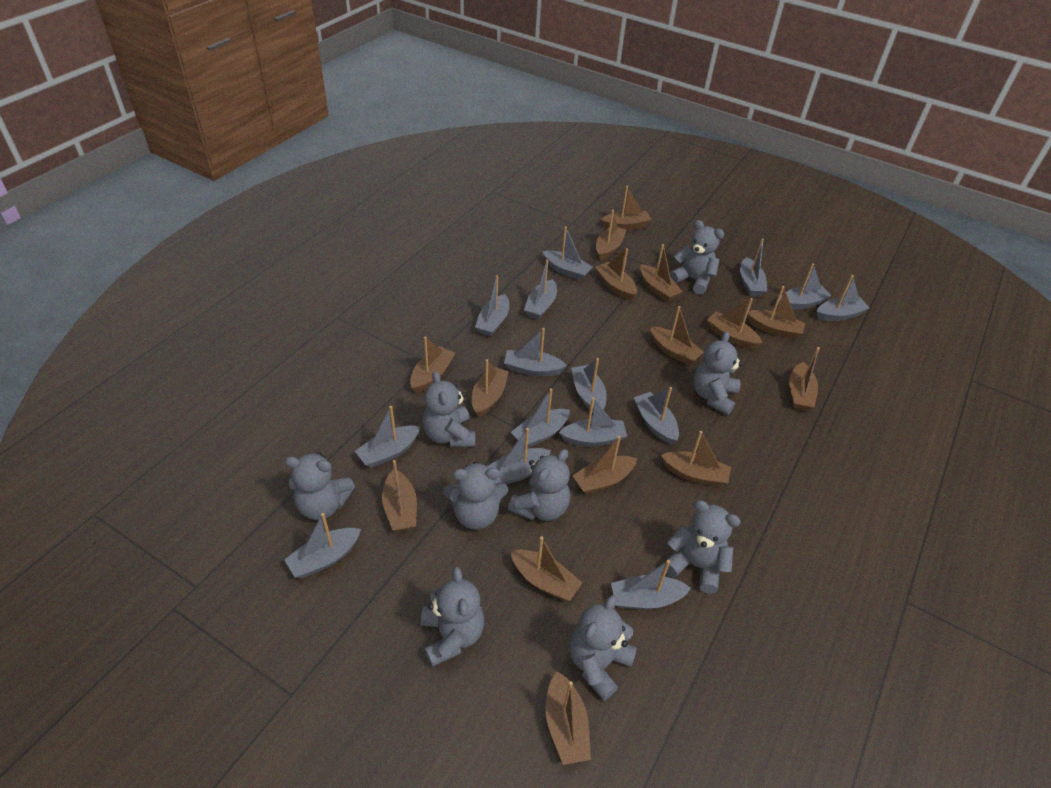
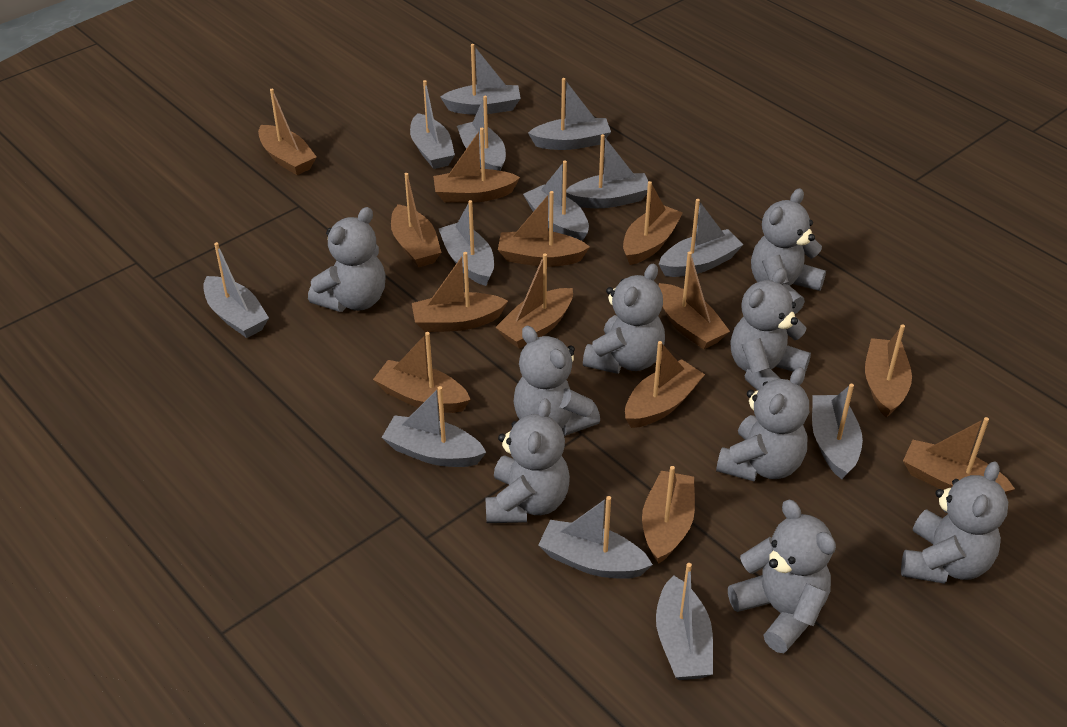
brown boat: 15 -> 13
grey boat: 15 -> 13

